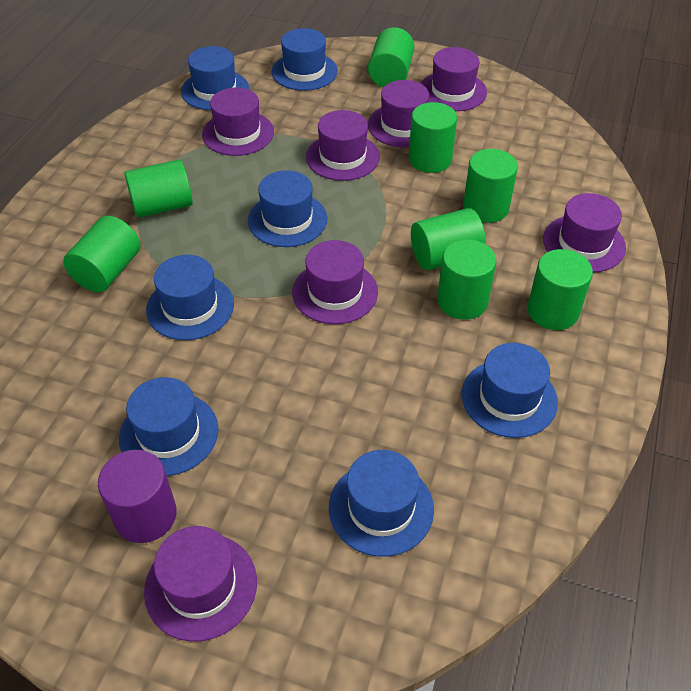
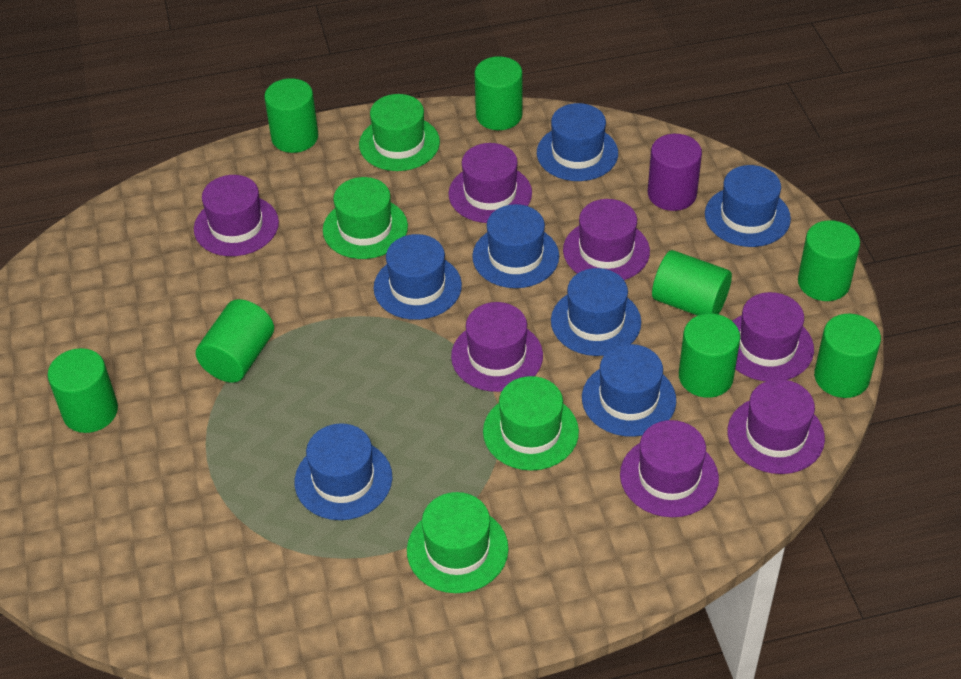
green hat: 0 -> 4

